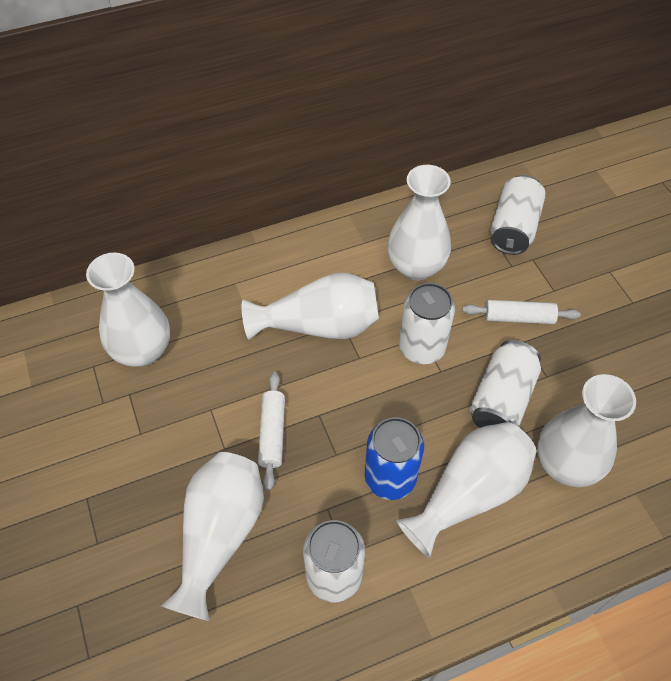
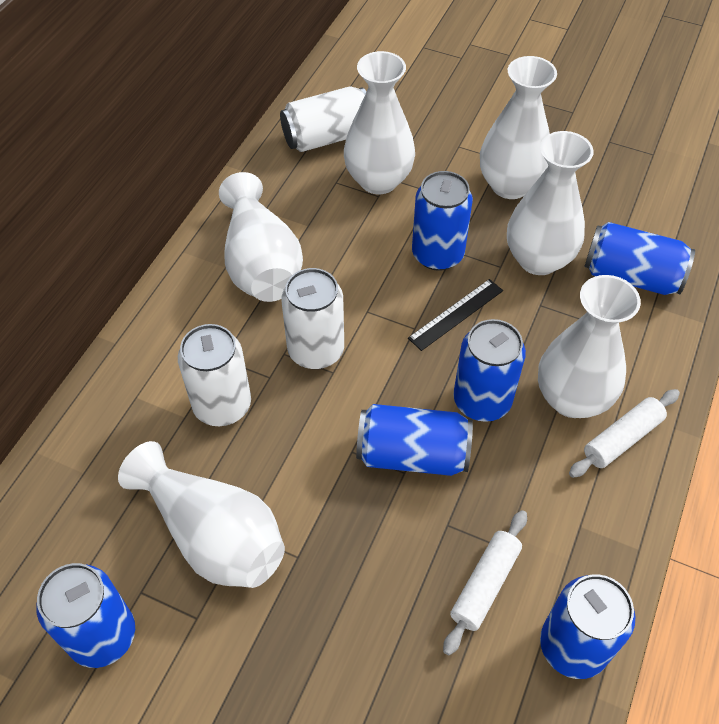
black ruler: 0 -> 1
blue can: 1 -> 6
white can: 4 -> 3

